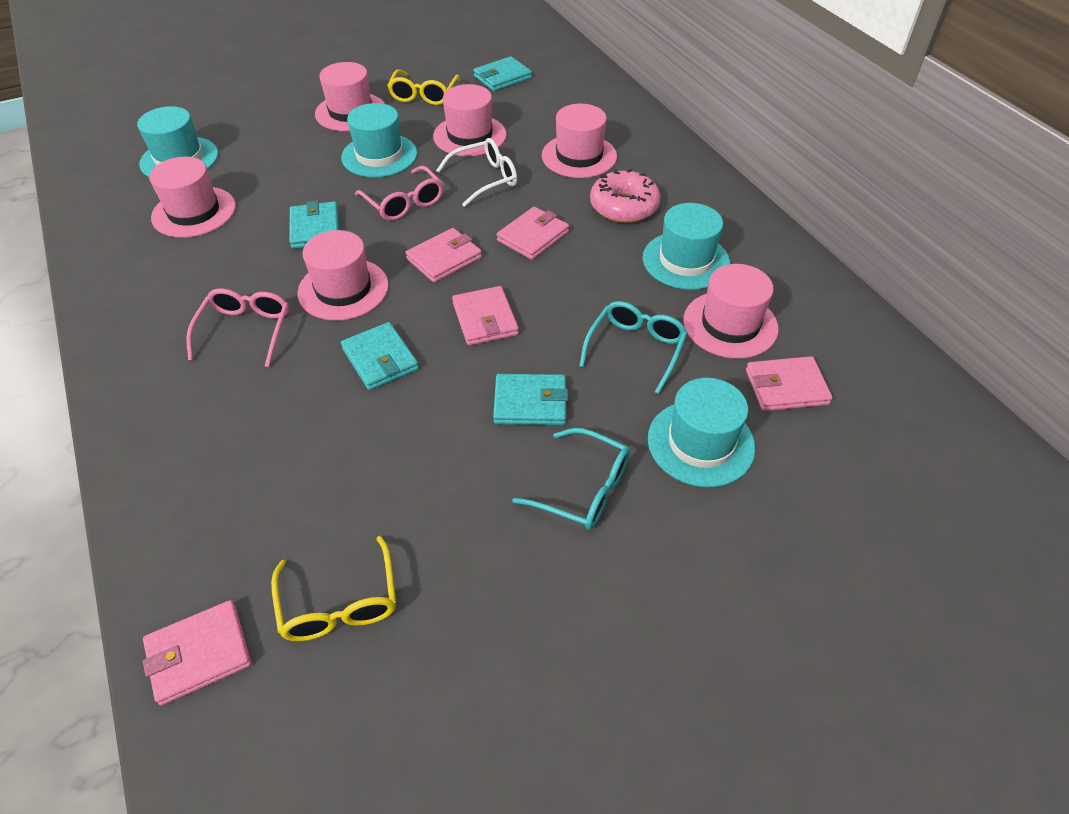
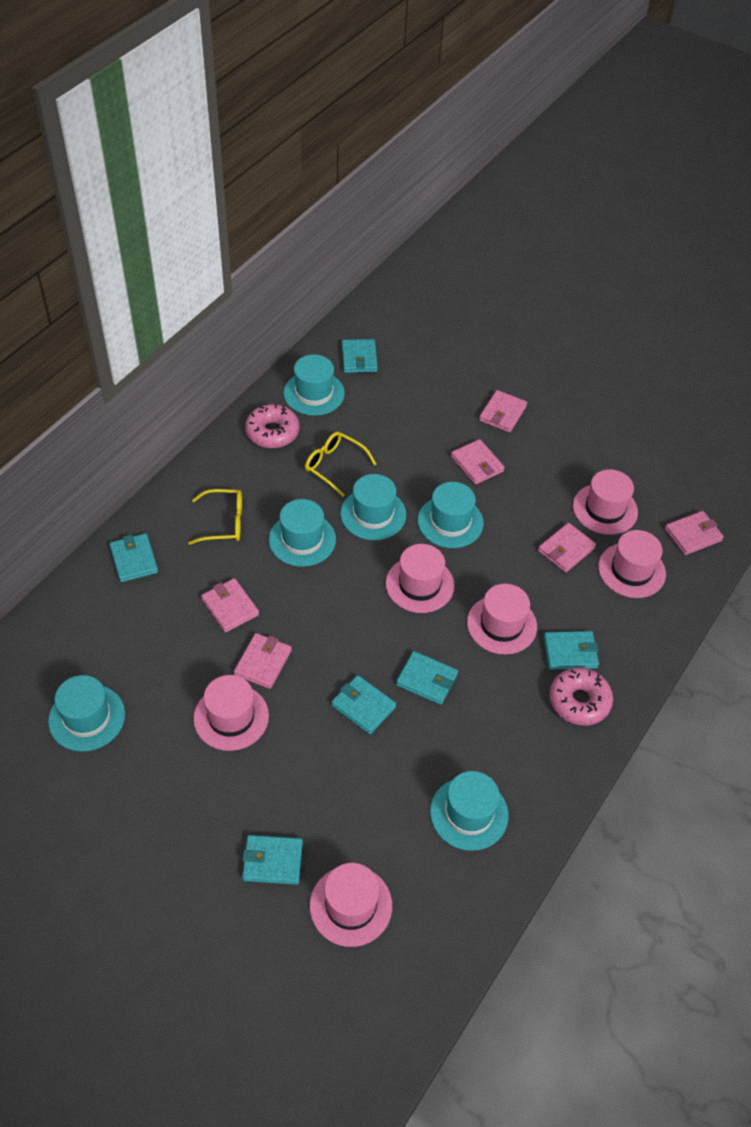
pink donut: 1 -> 2
pink glasses: 2 -> 0
pink wallet: 5 -> 6
turquoise glasses: 2 -> 0
turquoise hat: 4 -> 6
turquoise wallet: 4 -> 6
white glasses: 1 -> 0

